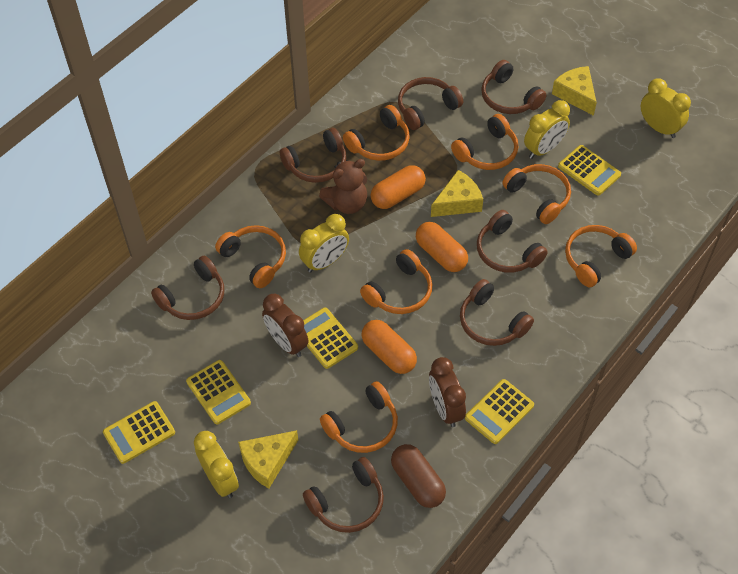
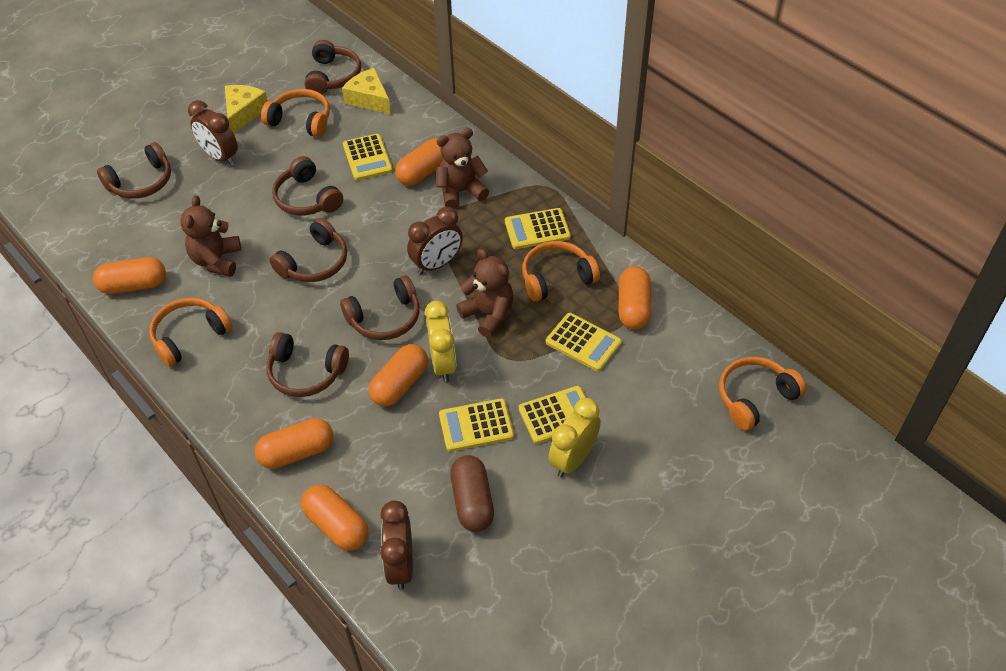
brown clock: 2 -> 3
brown headphones: 7 -> 6
brown teddy bear: 1 -> 3
orange capsule: 3 -> 6
orange headphones: 7 -> 4
yellow cheese: 3 -> 2
yellow clock: 4 -> 2

